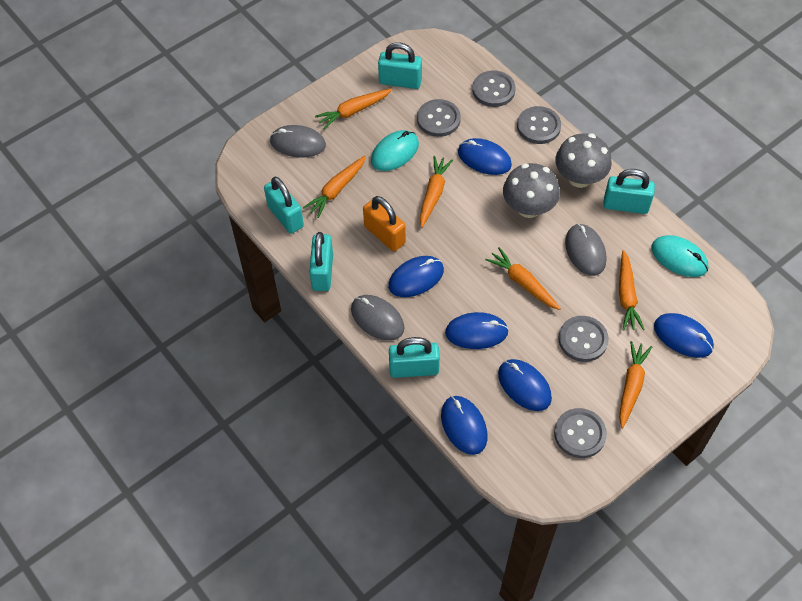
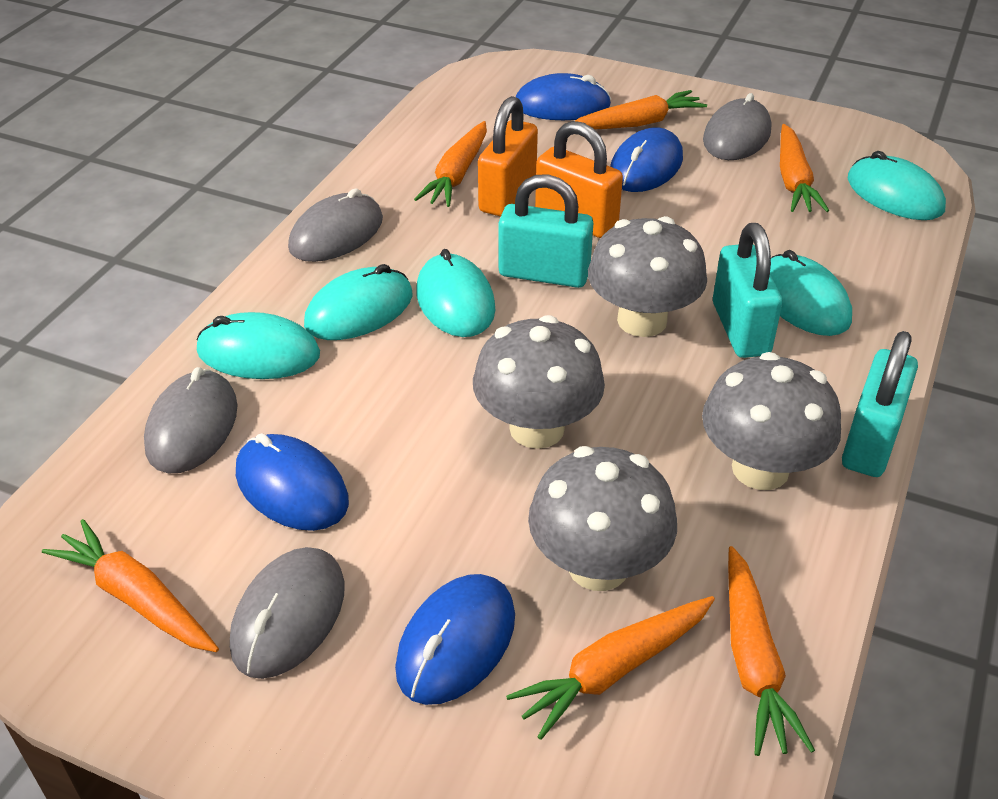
blue mouse: 6 -> 4
grey button: 5 -> 0
grey mouse: 3 -> 4
grey mushroom: 2 -> 4
orange padlock: 1 -> 2
turquoise mouse: 2 -> 5
turquoise padlock: 5 -> 3

